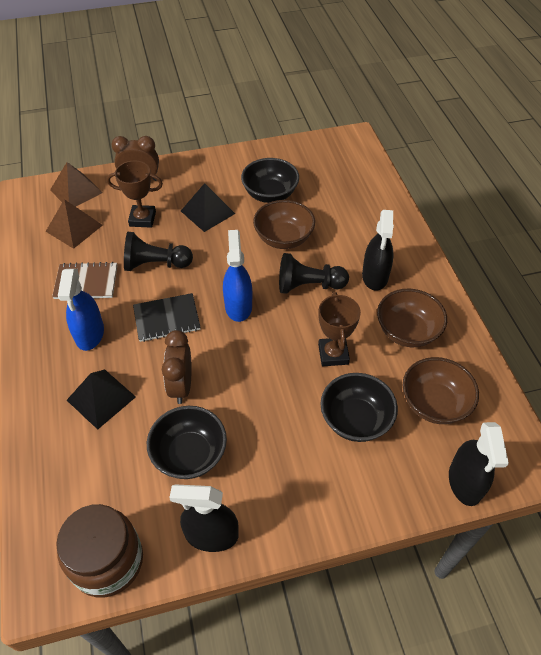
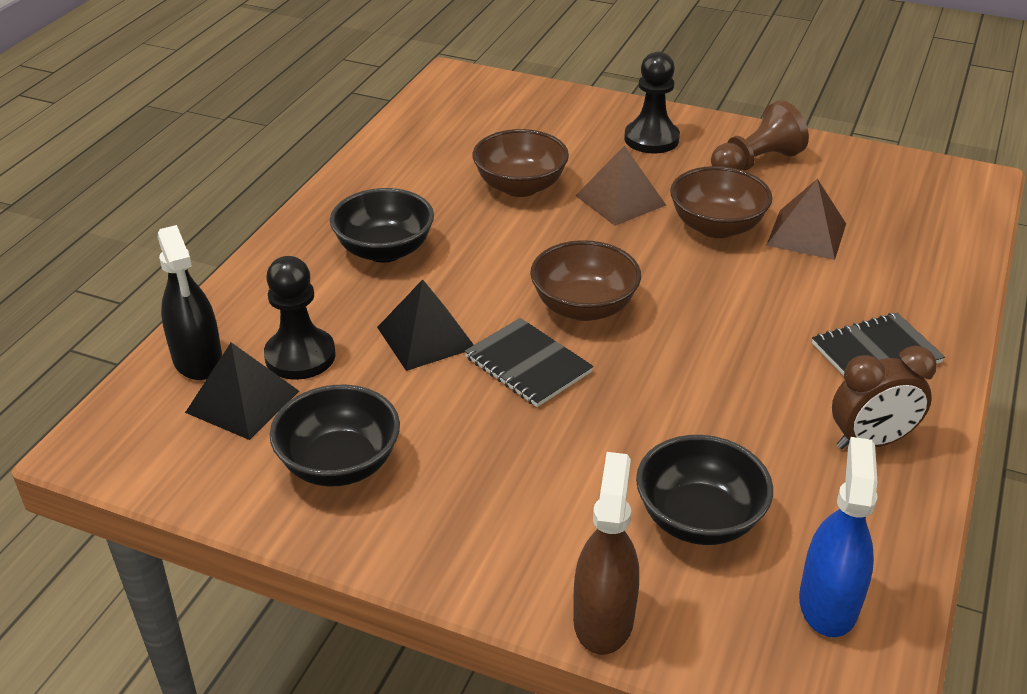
black notebook: 1 -> 2
black spray bottle: 3 -> 1
blue spray bottle: 2 -> 1
brown clock: 2 -> 1
brown jar: 1 -> 0
brown notebook: 1 -> 0
brown pawn: 0 -> 1
brown spray bottle: 0 -> 1
brown trophy: 2 -> 0

